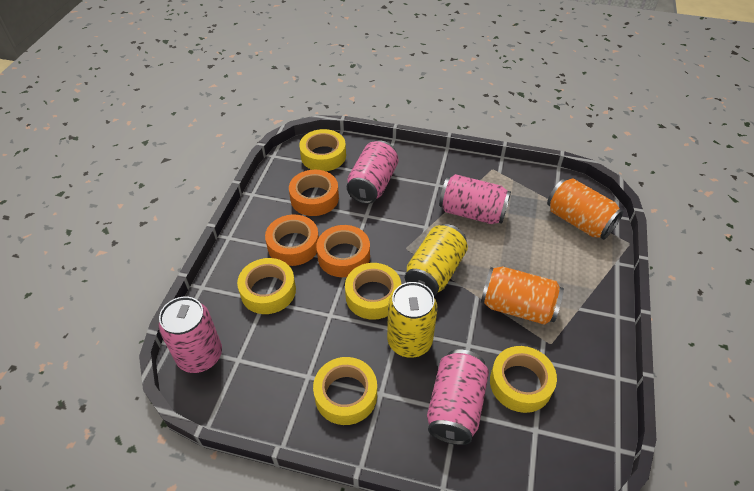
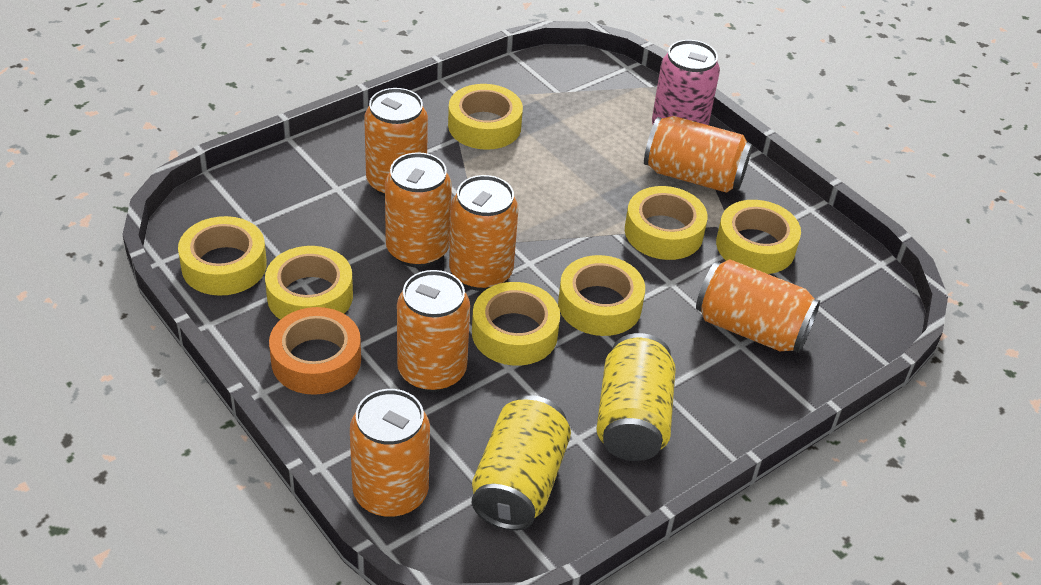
orange can: 2 -> 7
orange tape: 3 -> 1
pink can: 4 -> 1
yellow tape: 5 -> 7

